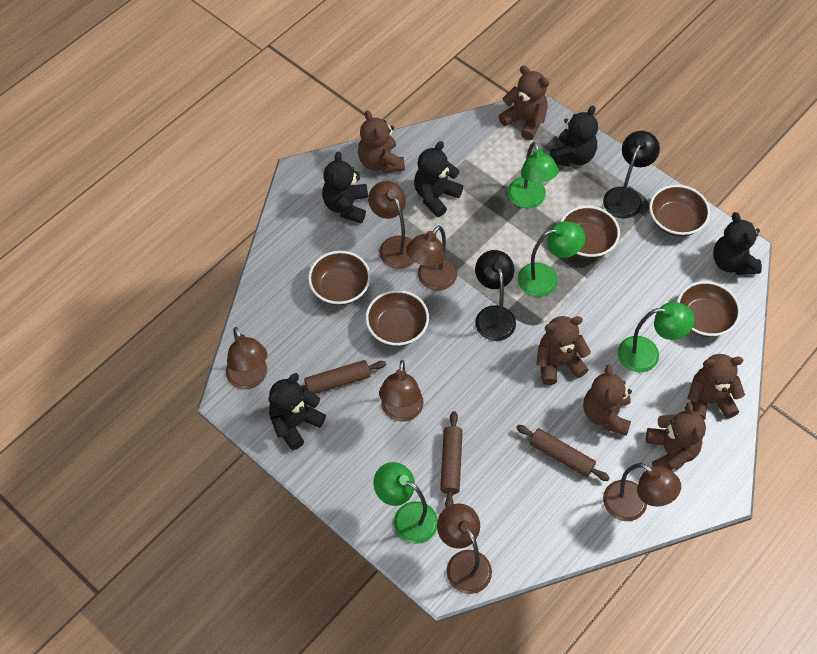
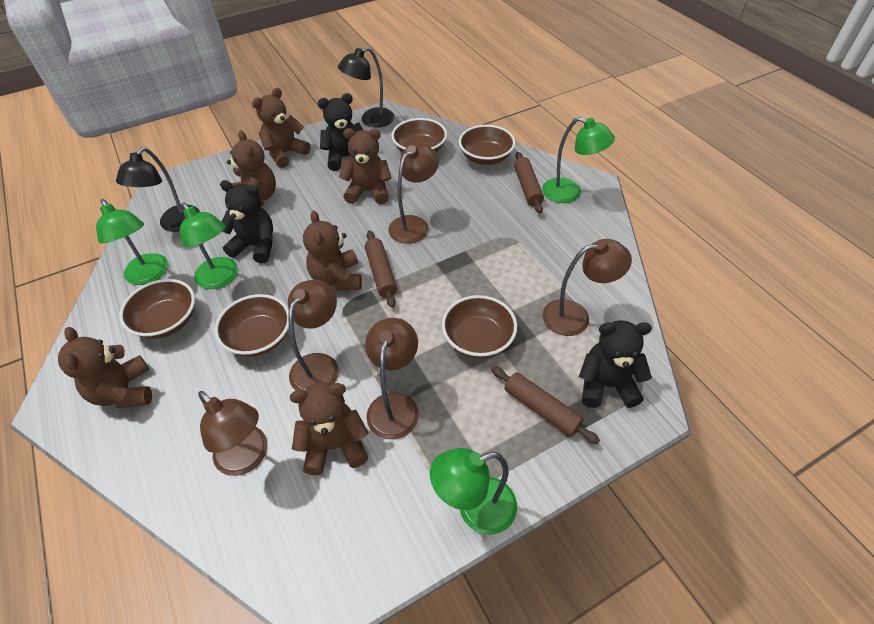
black teddy bear: 5 -> 3
brown lamp: 6 -> 5

